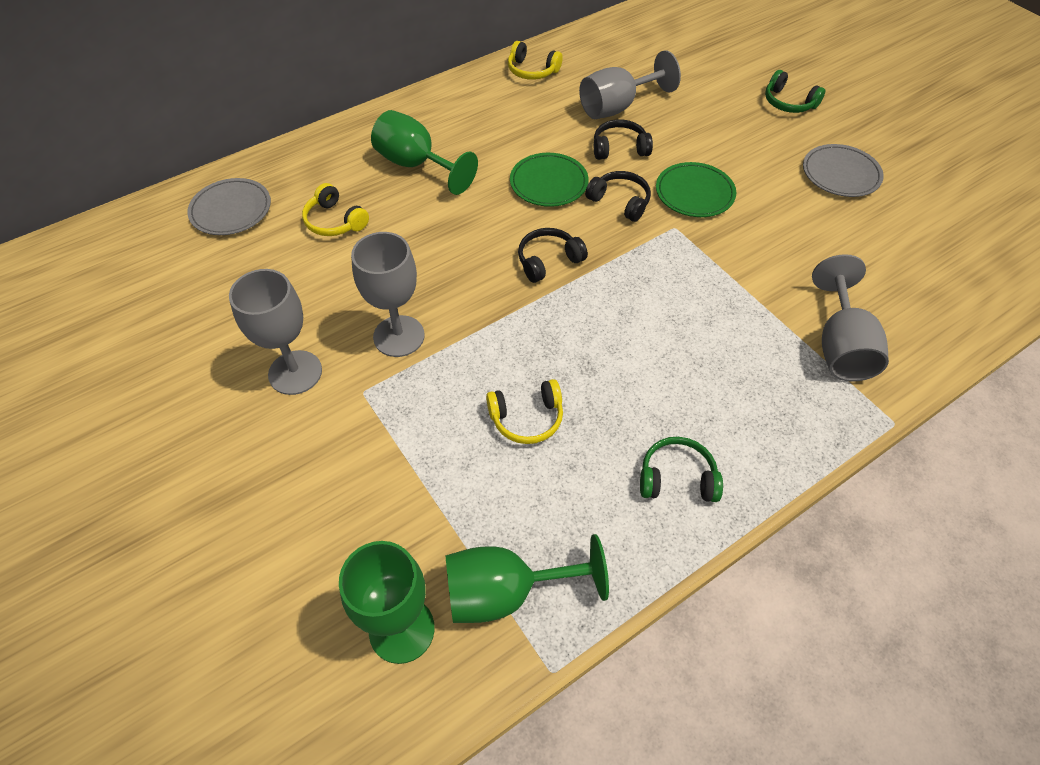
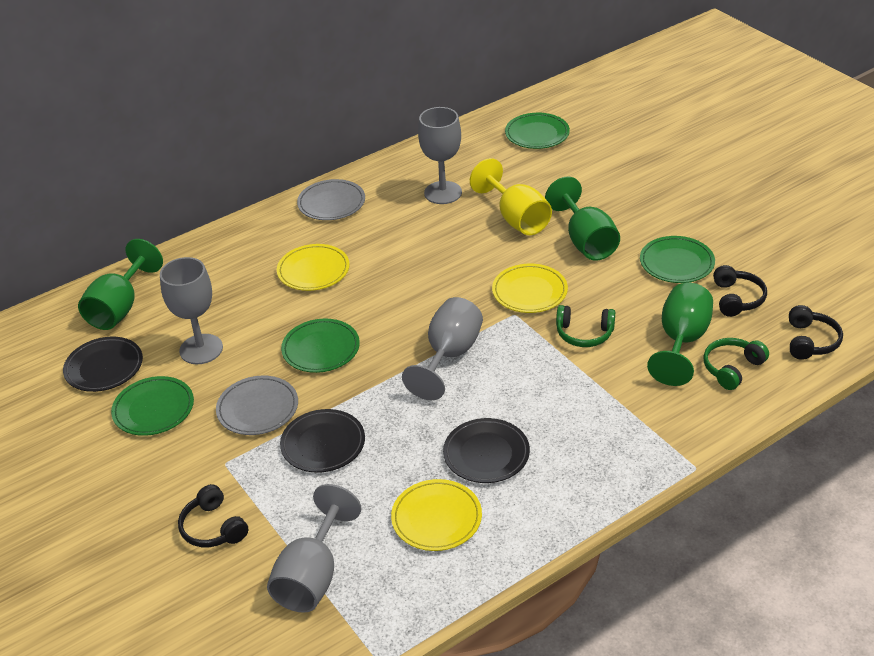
black plate: 0 -> 3
green plate: 2 -> 4
yellow goblet: 0 -> 1
yellow headphones: 3 -> 0
yellow plate: 0 -> 3

